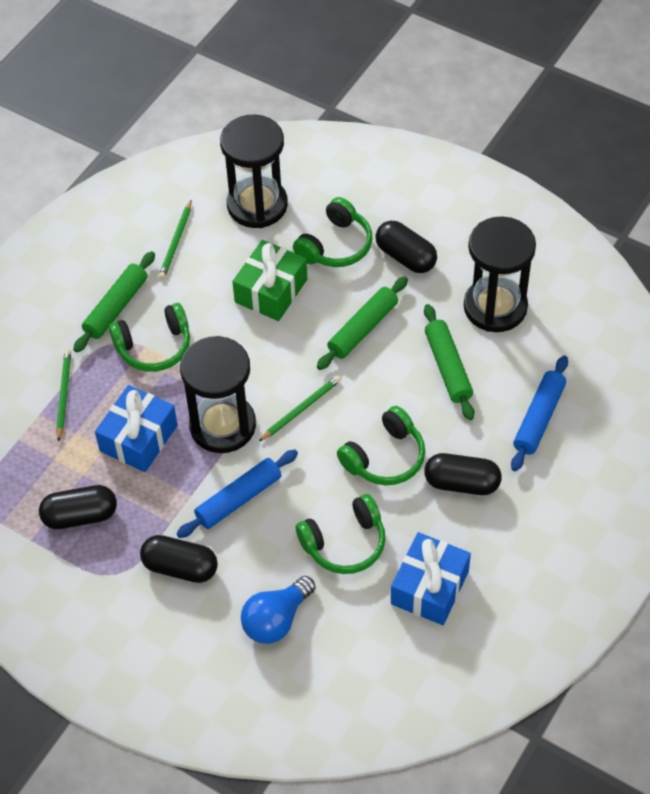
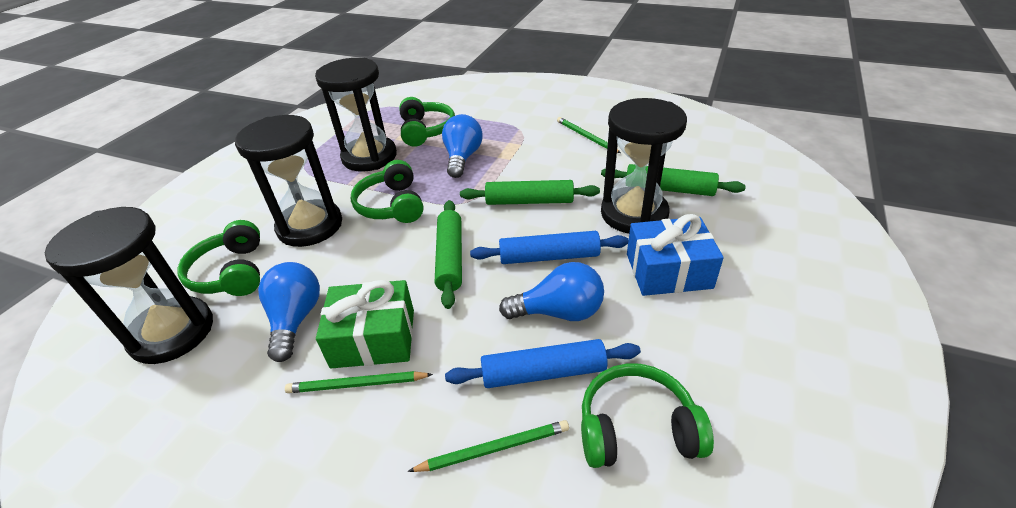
black capsule: 4 -> 0
black hourglass: 3 -> 4
blue gift: 2 -> 1
blue light bulb: 1 -> 3

